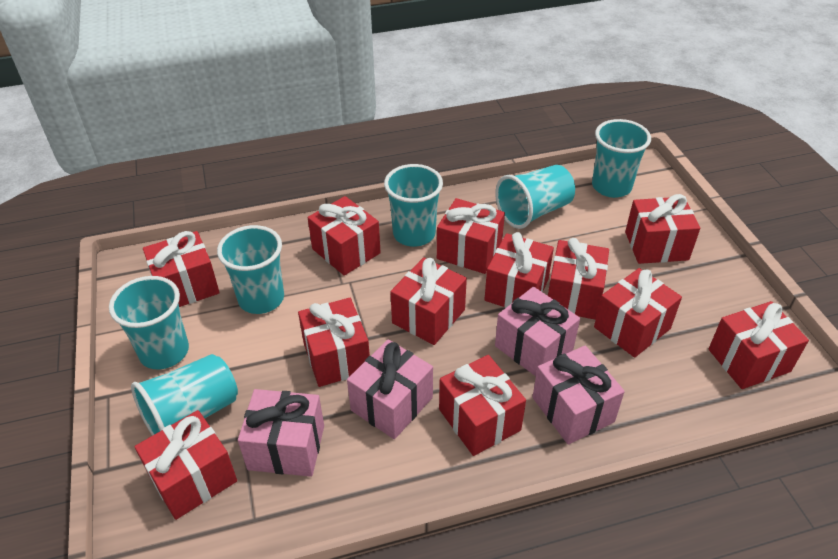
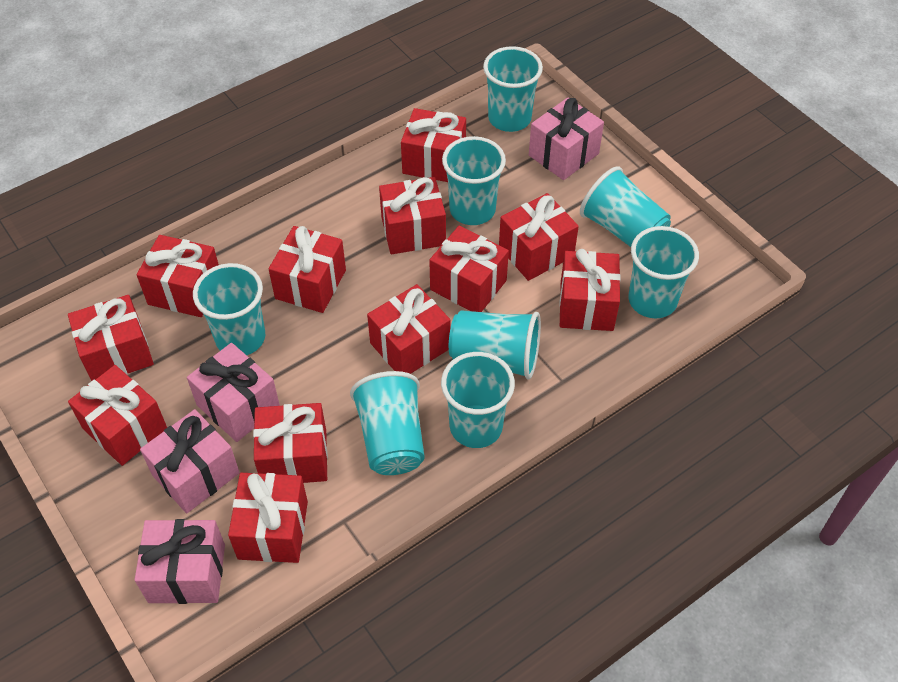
turquoise cup: 6 -> 8

